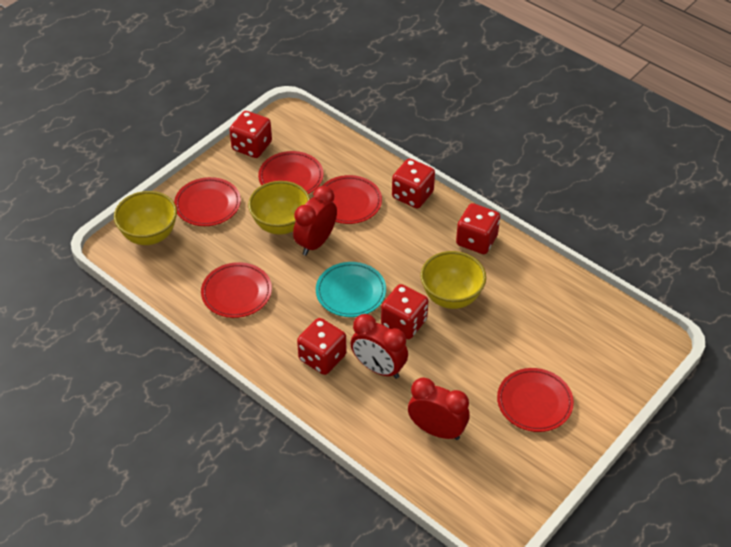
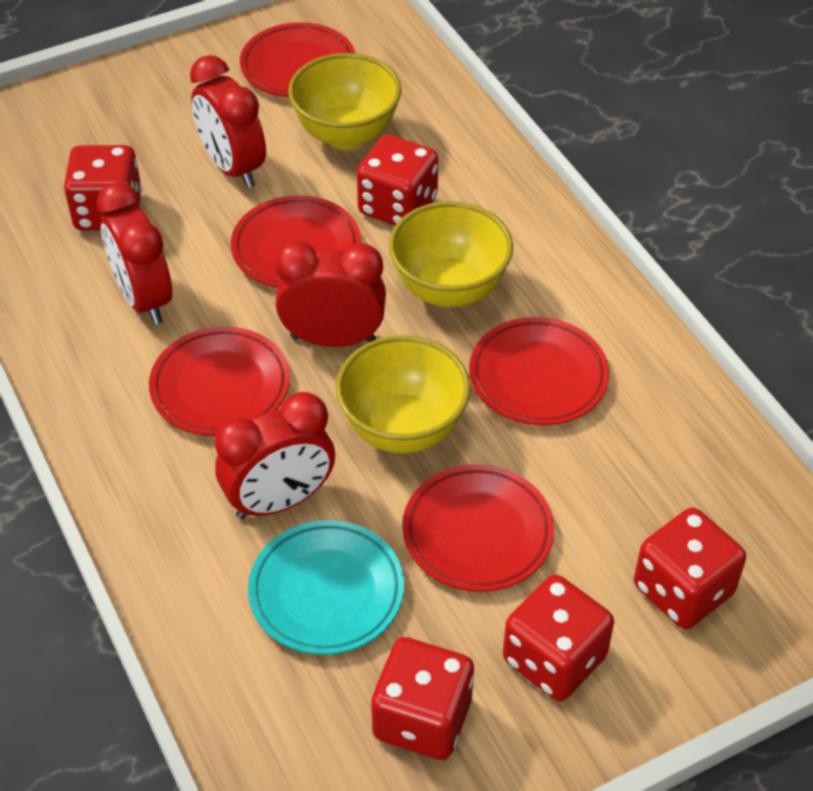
red clock: 3 -> 4

